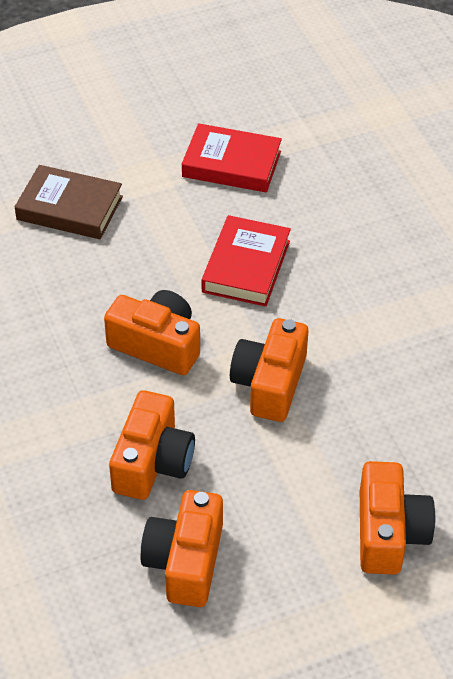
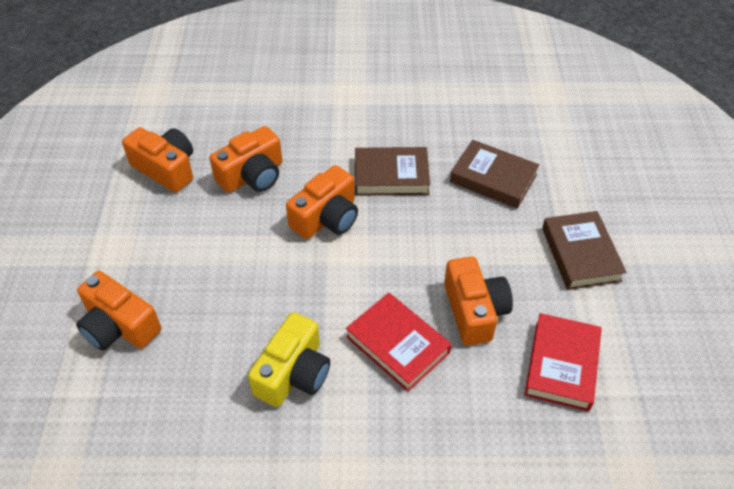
brown book: 1 -> 3
yellow camera: 0 -> 1

